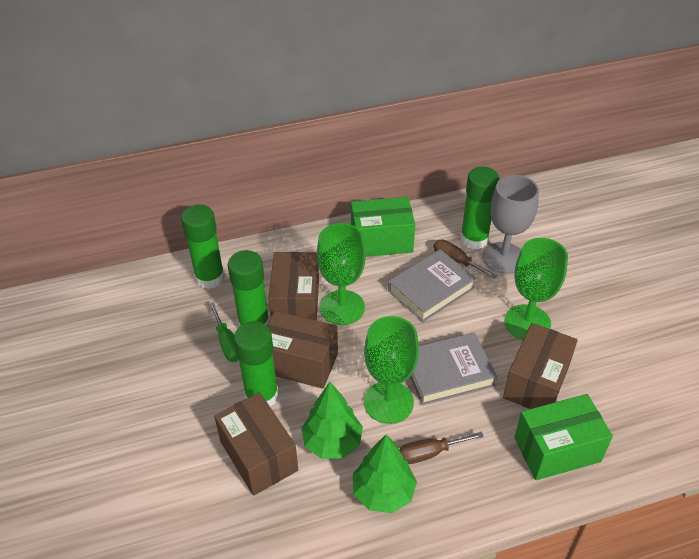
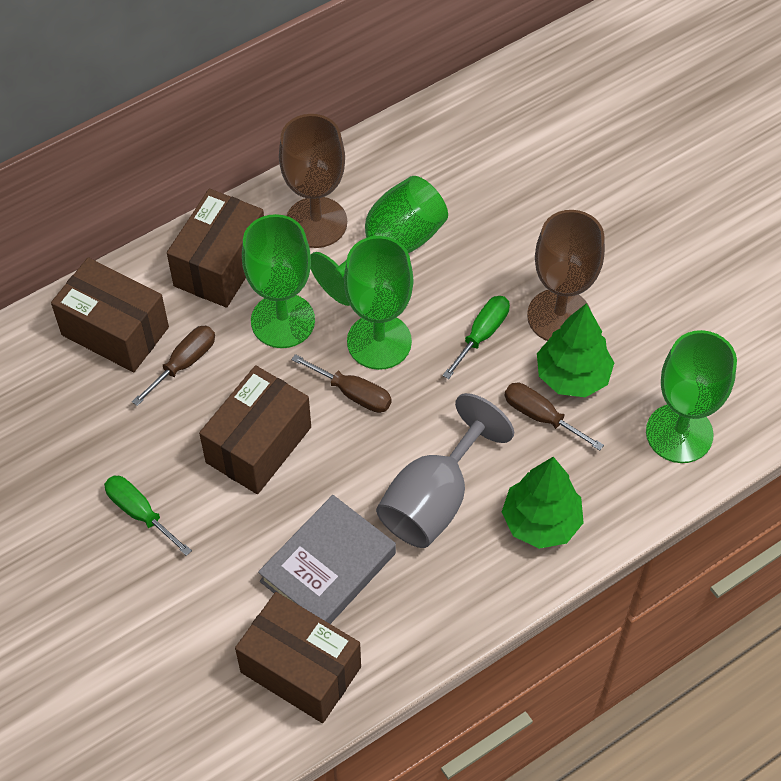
brown goblet: 0 -> 2
brown screwdriver: 2 -> 3
green box: 2 -> 0
green glue stick: 4 -> 0
green goblet: 3 -> 4
green screwdriver: 1 -> 2
grey book: 2 -> 1

